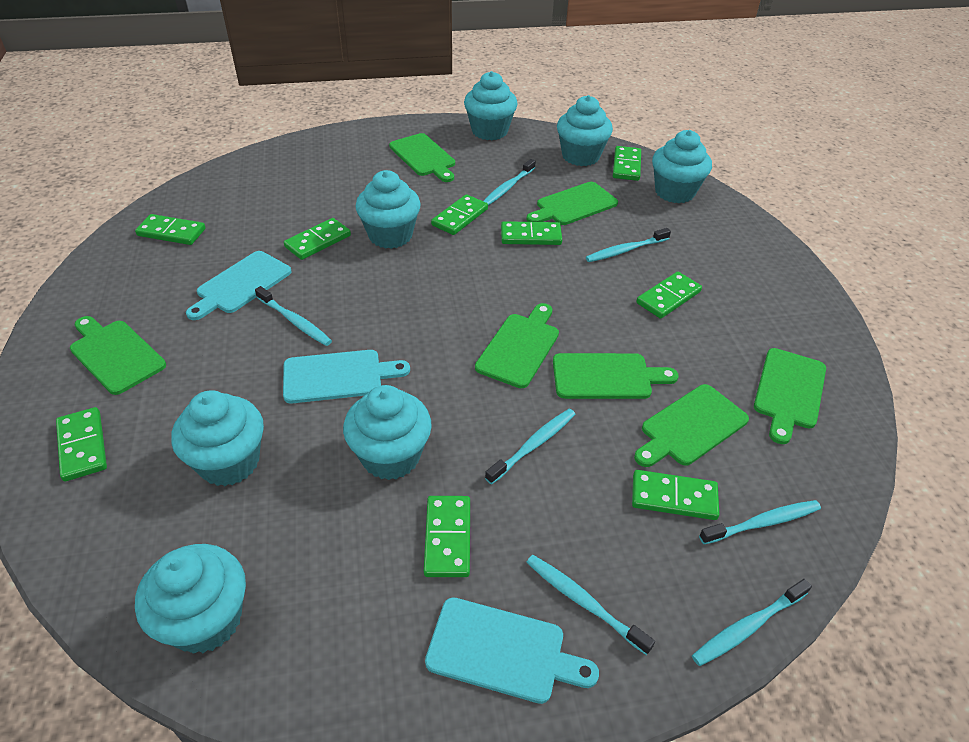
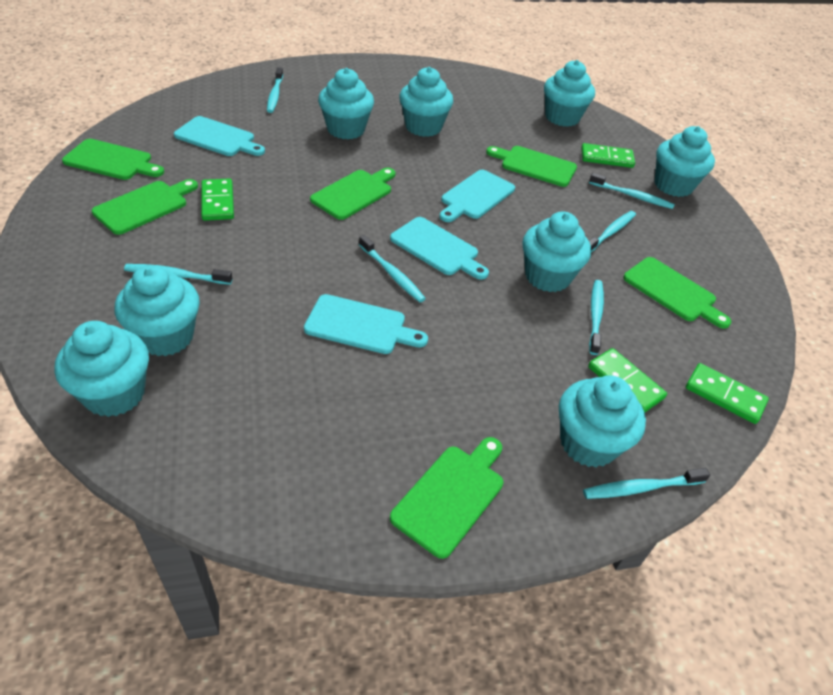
green cutting board: 7 -> 6
green domino: 9 -> 4
turquoise cupcake: 7 -> 8
turquoise cutting board: 3 -> 4

